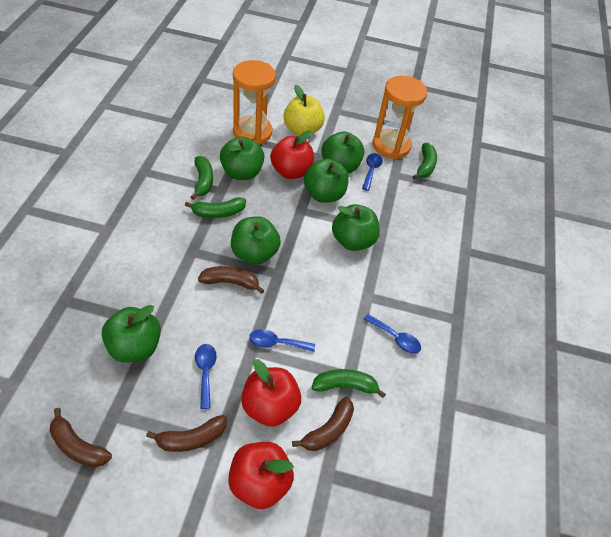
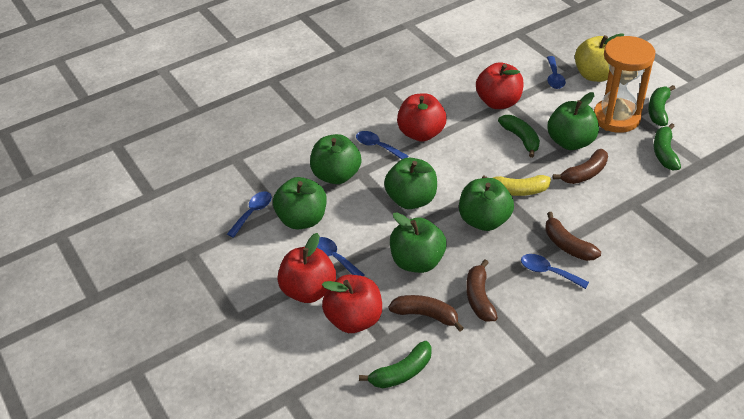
blue spoon: 4 -> 5
orange hourglass: 2 -> 1
red apple: 3 -> 4
yellow banana: 0 -> 1

